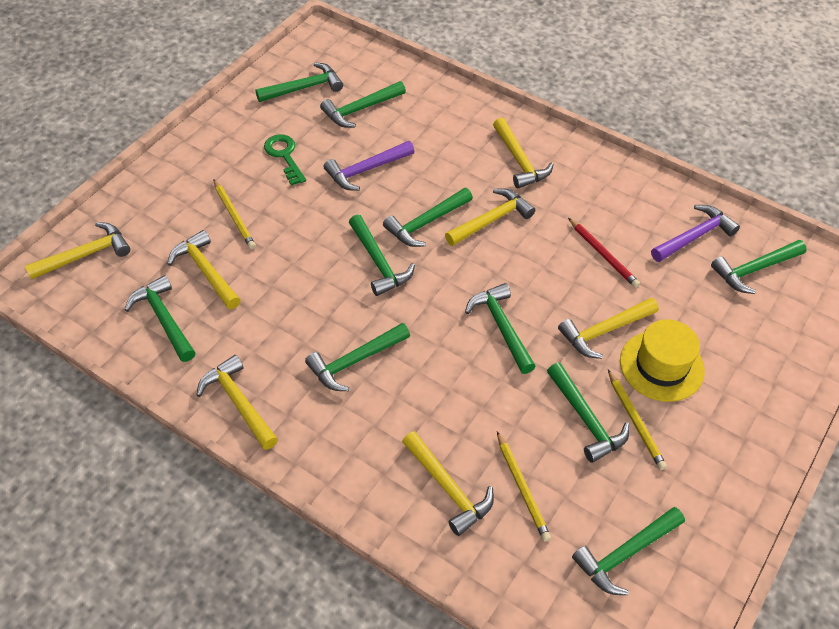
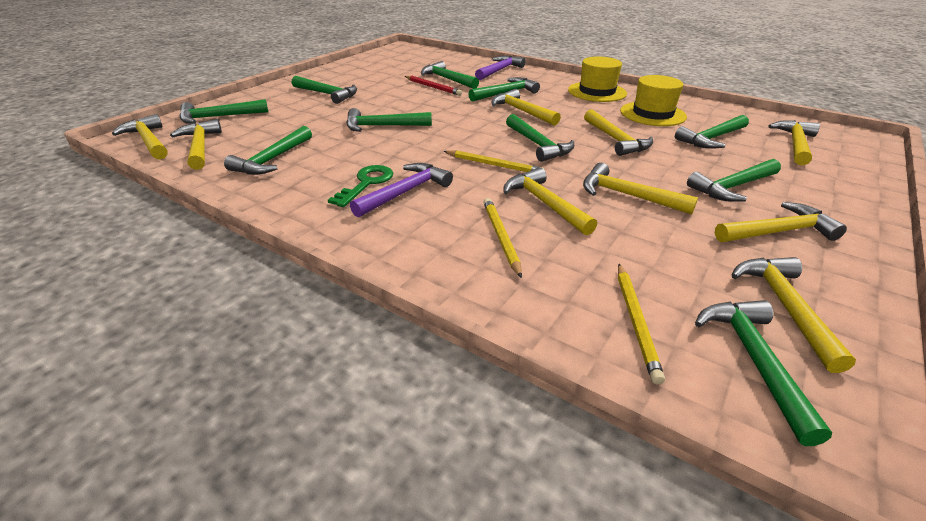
yellow hammer: 7 -> 9
yellow hat: 1 -> 2

